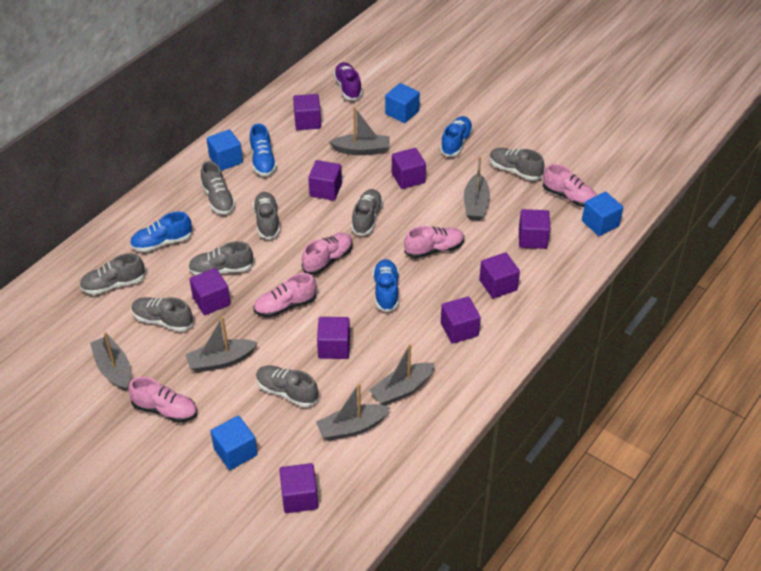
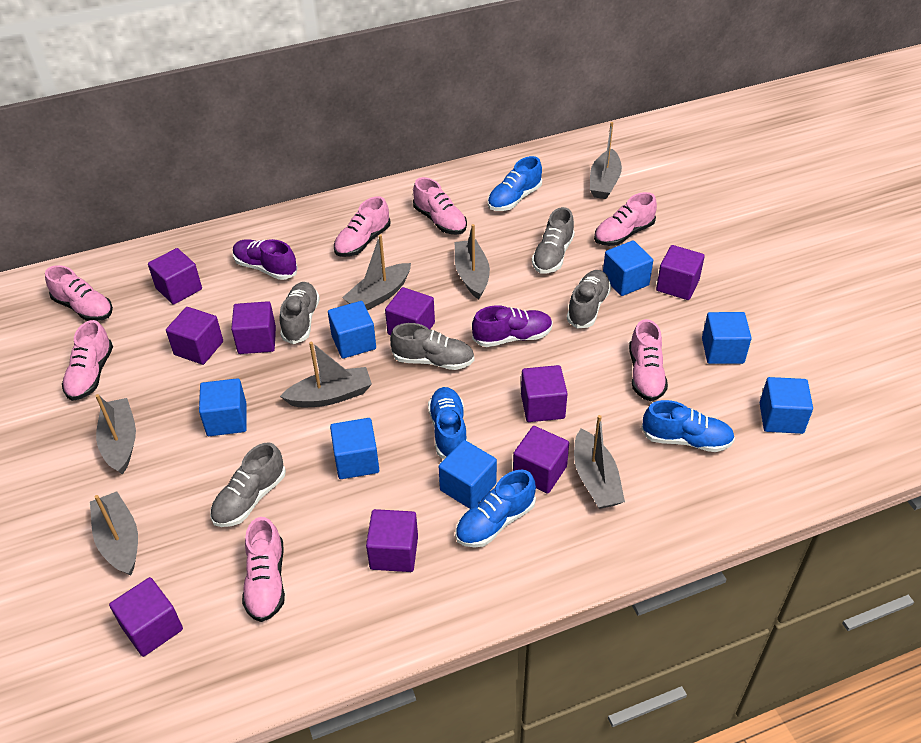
blue cube: 4 -> 7
grey boat: 6 -> 7
grey shoe: 8 -> 5
pink shoe: 5 -> 7
purple shoe: 1 -> 2

